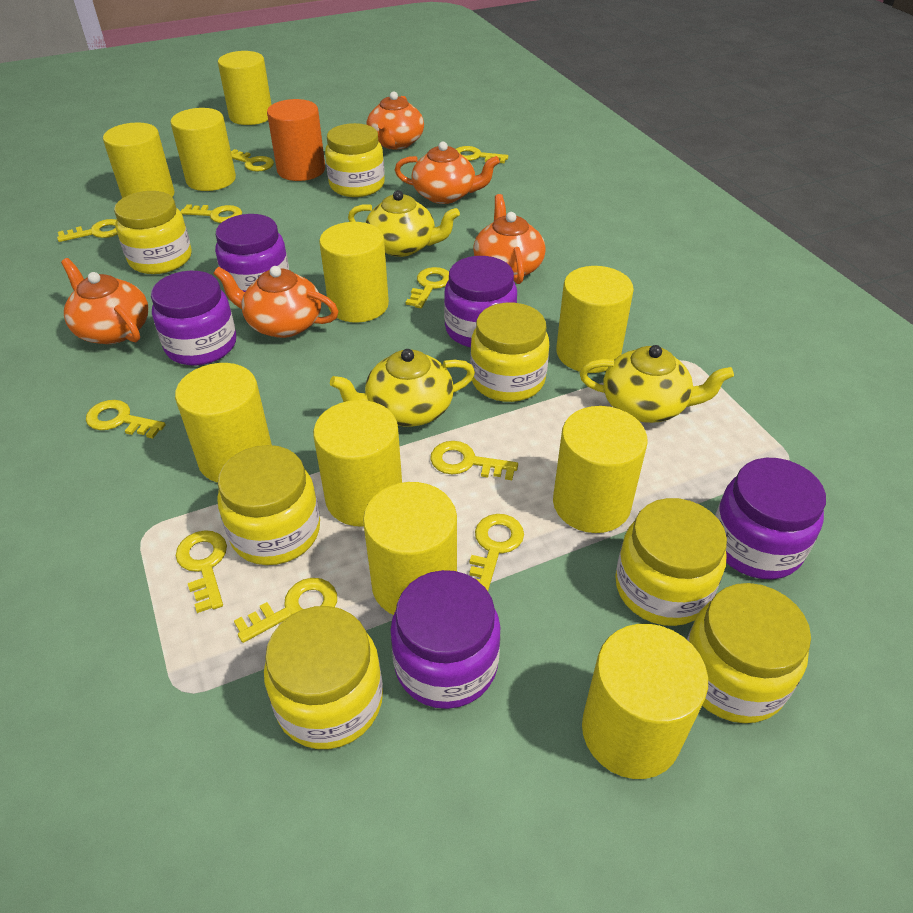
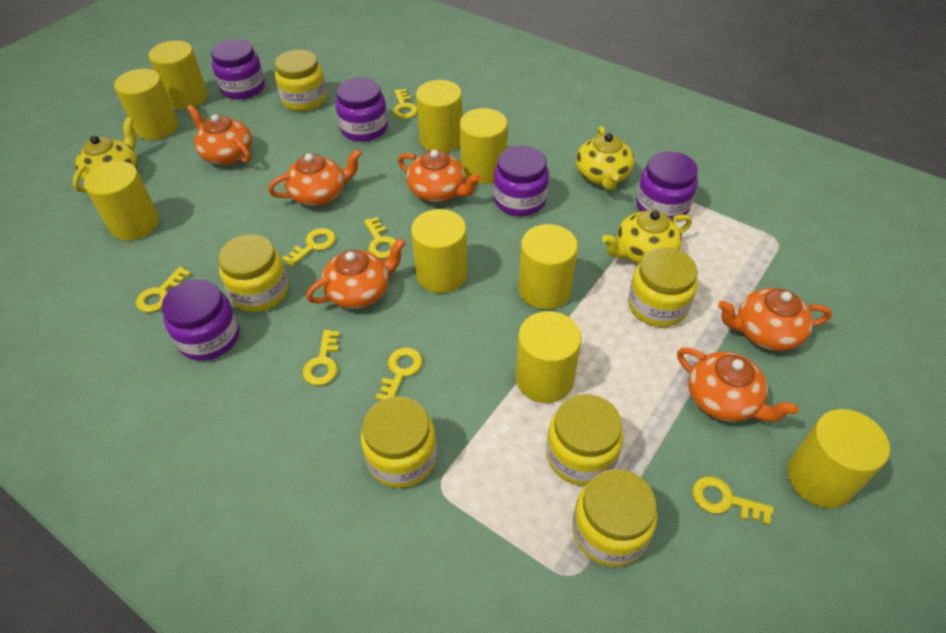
orange cylinder: 1 -> 0
orange teapot: 5 -> 6
yellow cylinder: 10 -> 9
yellow jar: 7 -> 6
yellow key: 10 -> 7

